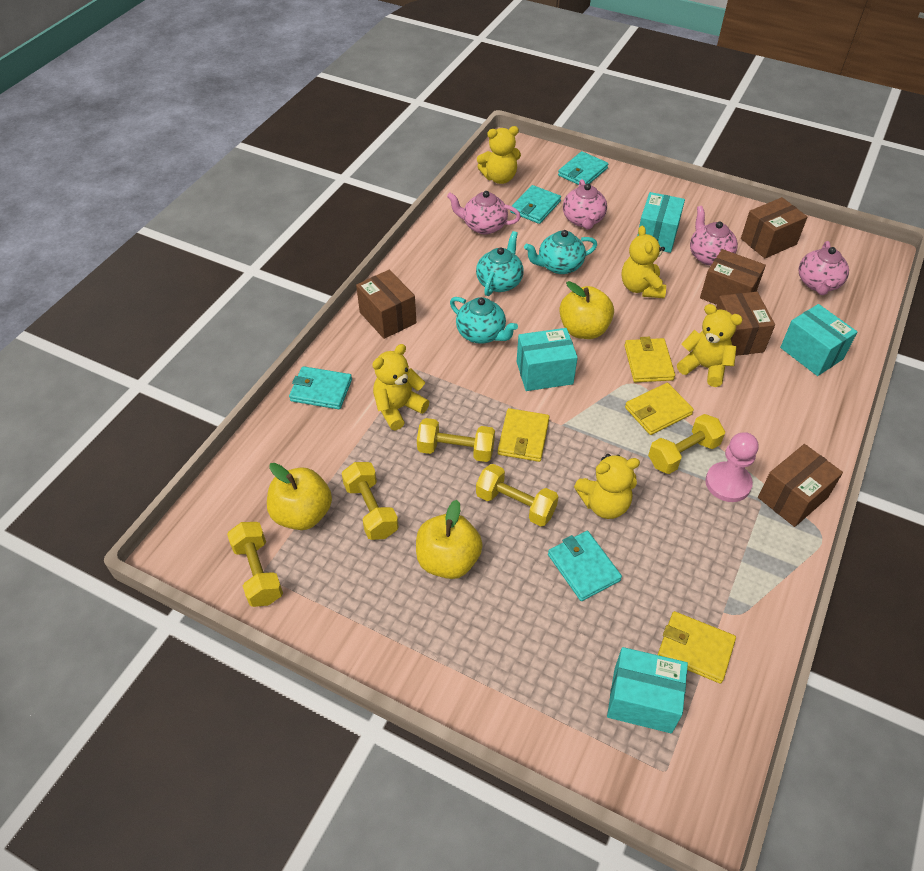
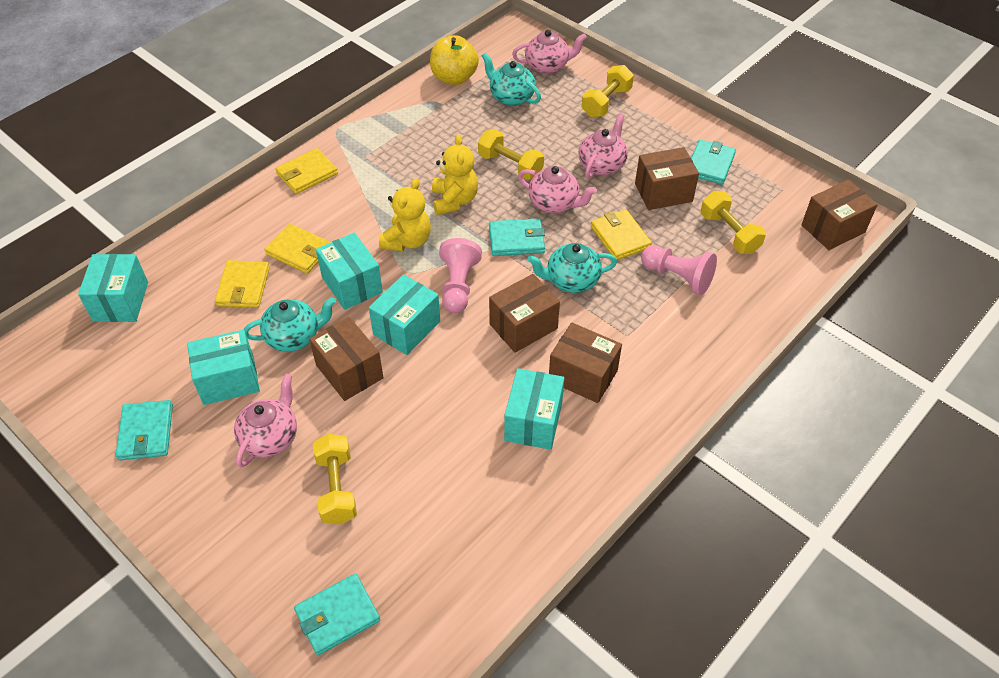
pink pawn: 1 -> 2
turquoise box: 4 -> 5
yellow apple: 3 -> 1
yellow dumbbell: 5 -> 4
yellow teddy bear: 5 -> 2

